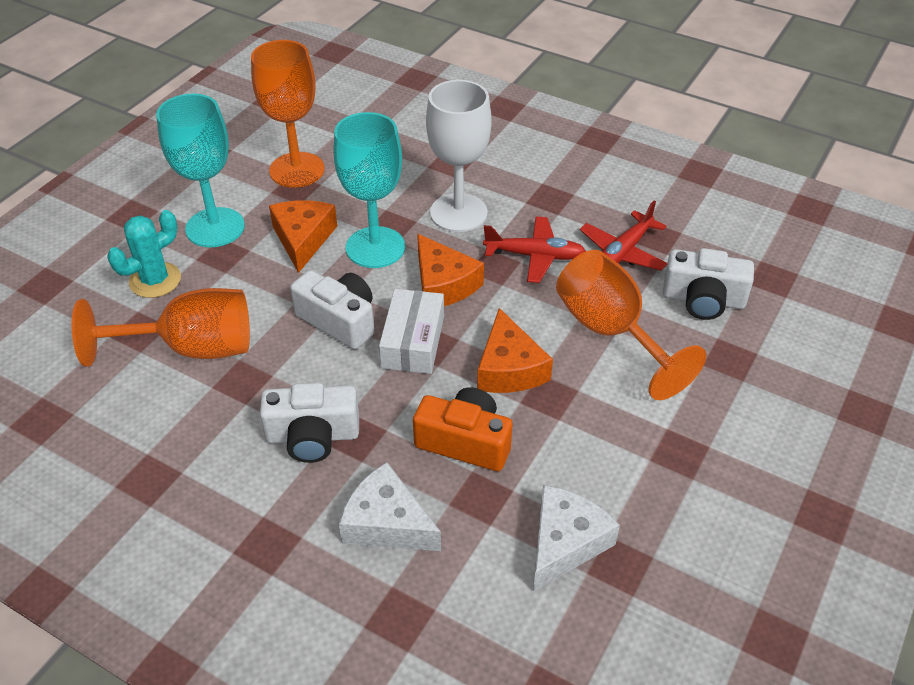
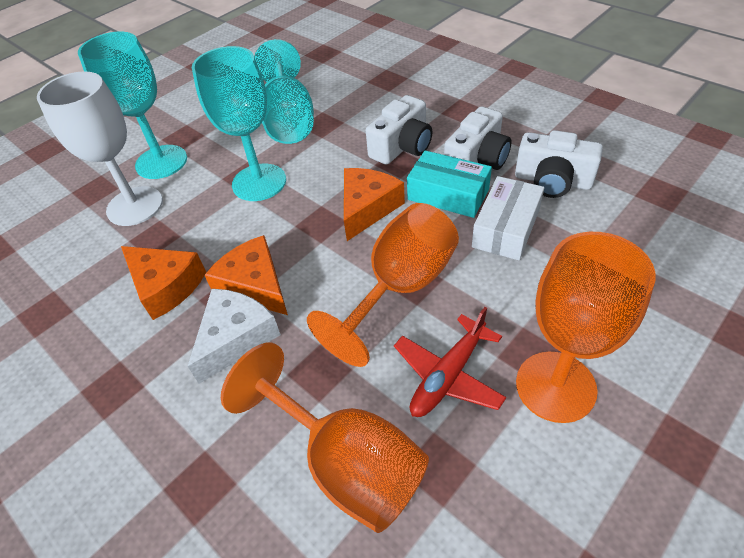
orange camera: 1 -> 0
red plane: 2 -> 1
turquoise box: 0 -> 1
turquoise cactus: 1 -> 0
turquoise goblet: 2 -> 3
white cheese: 2 -> 1

